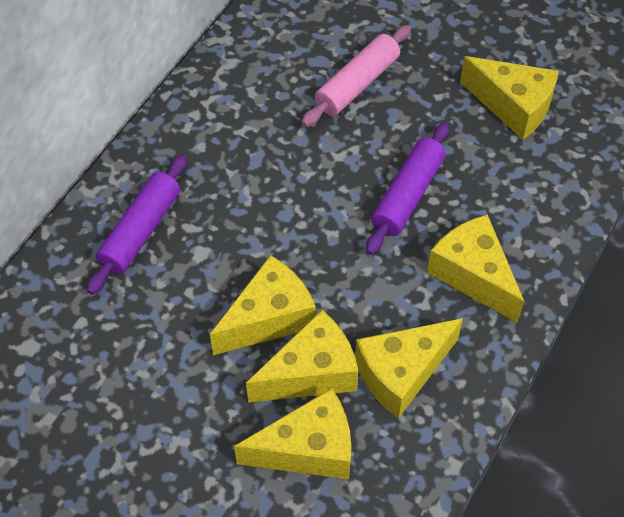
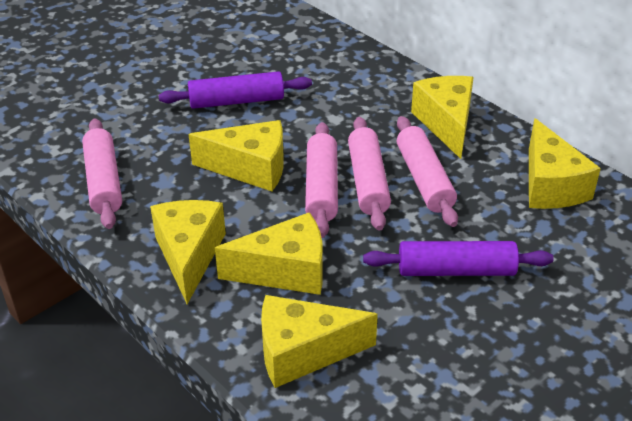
pink rolling pin: 1 -> 4

